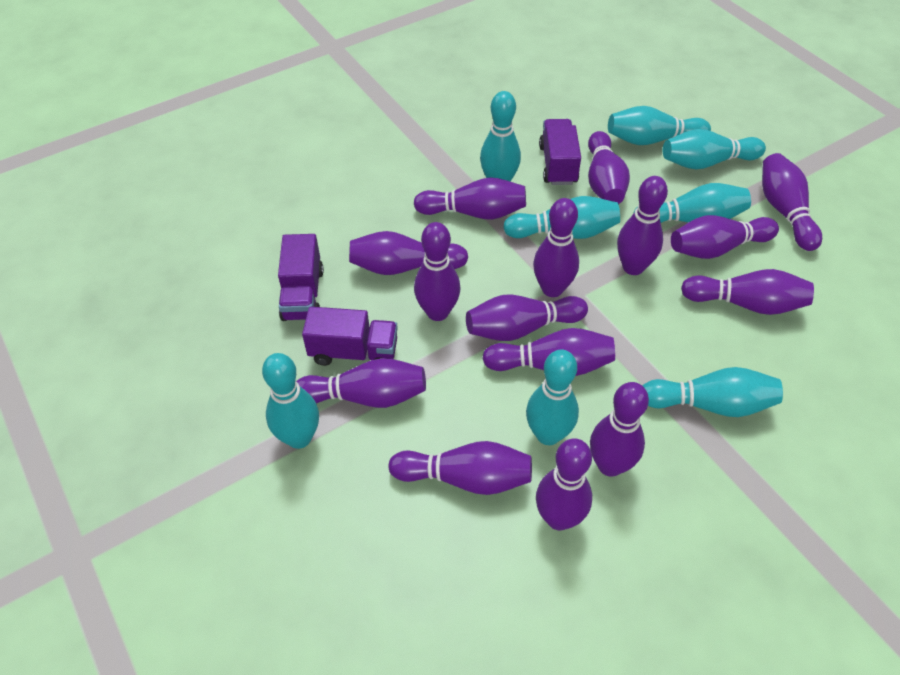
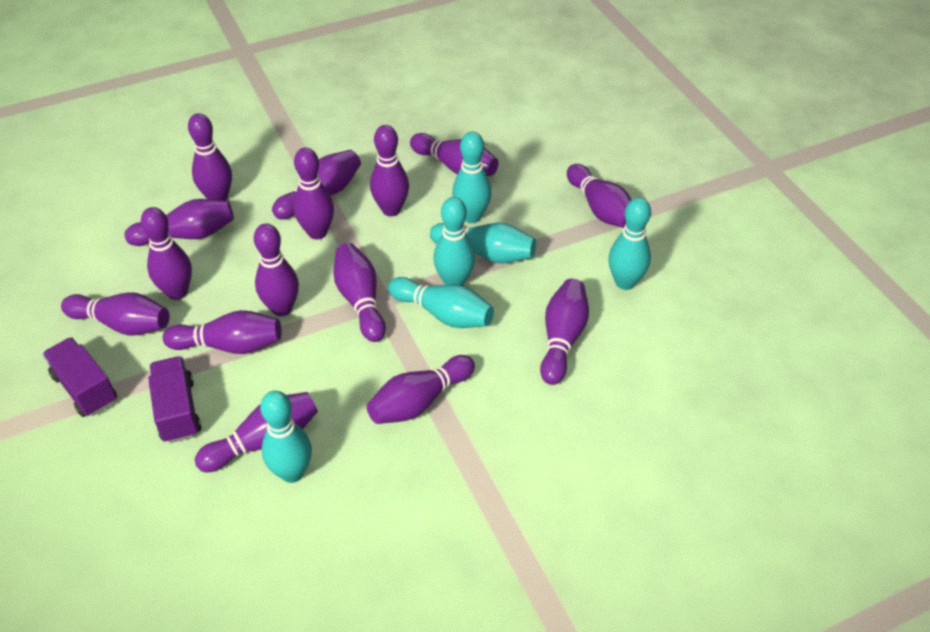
purple truck: 3 -> 2
turquoise bowling pin: 8 -> 6

